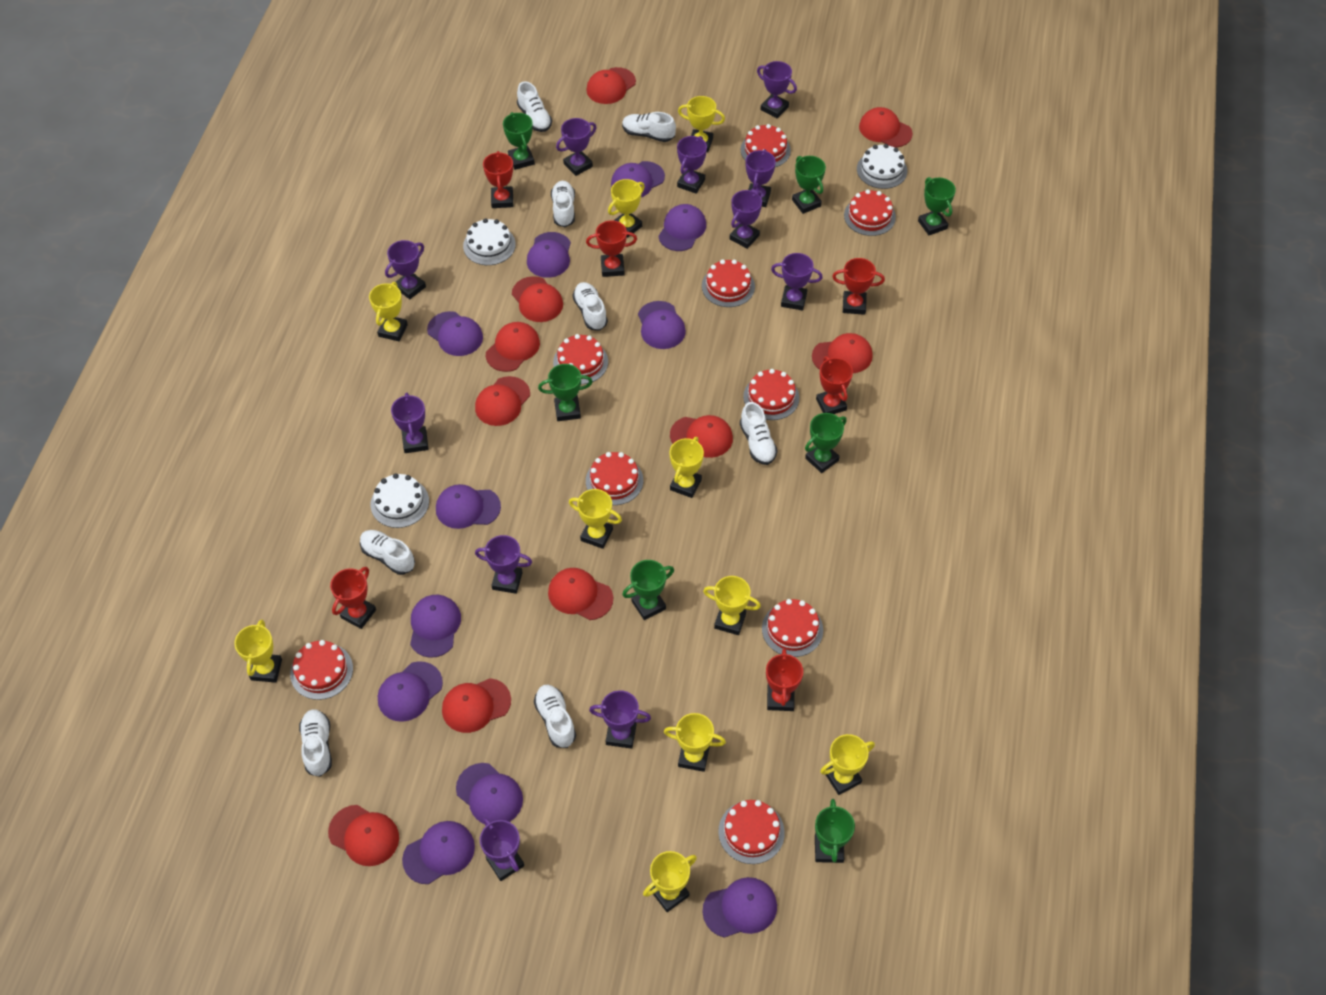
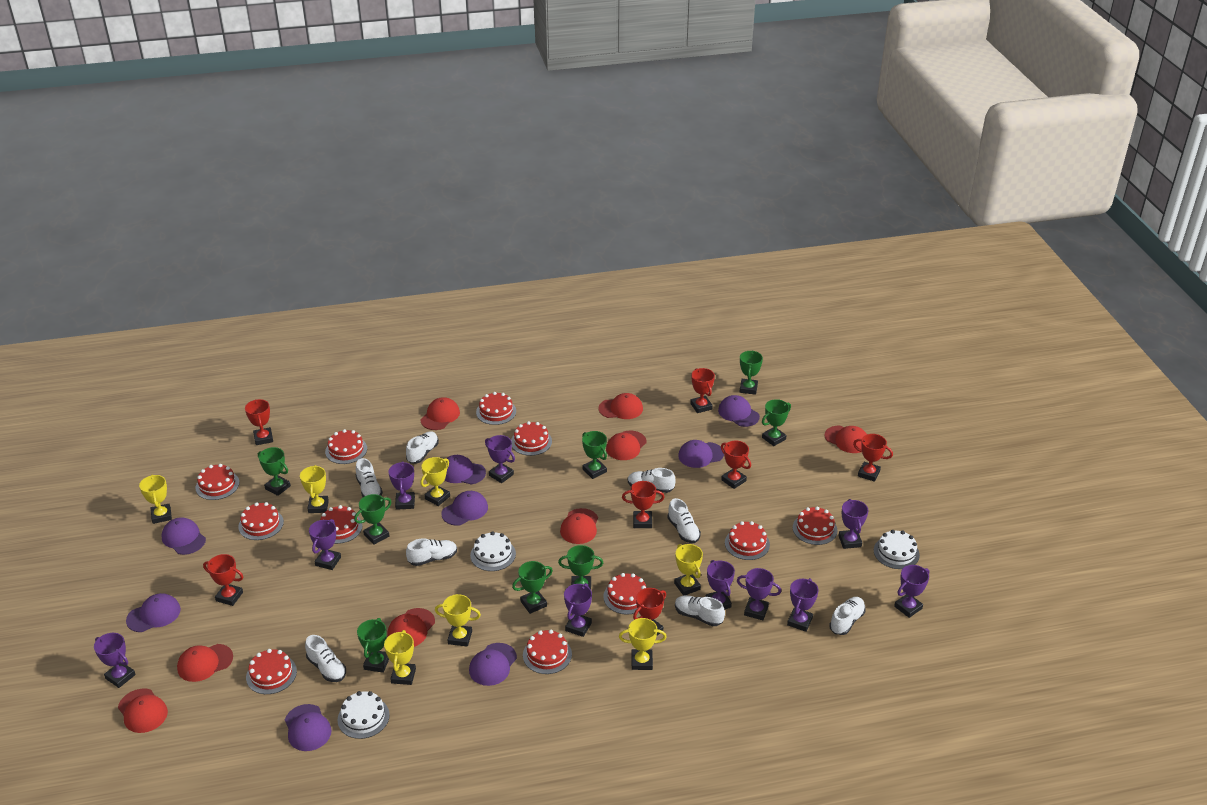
green trophy: 7 -> 8
purple cap: 11 -> 8
purple trophy: 11 -> 10
red cake: 9 -> 11
red cap: 10 -> 8
red trophy: 6 -> 7
yellow trophy: 10 -> 7

